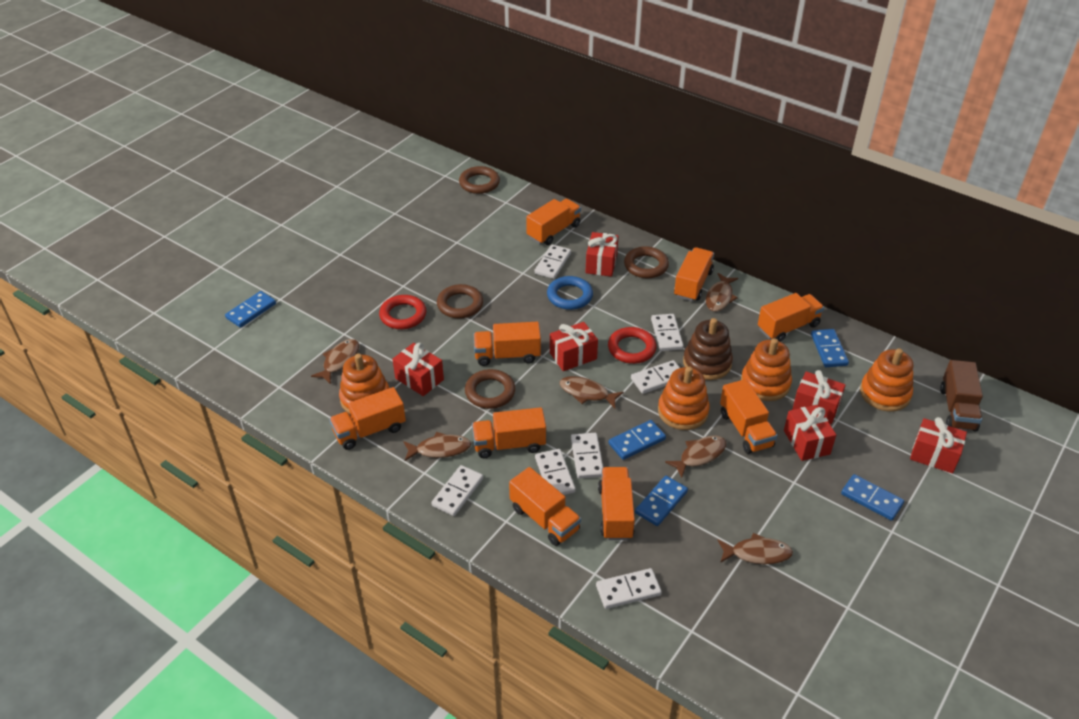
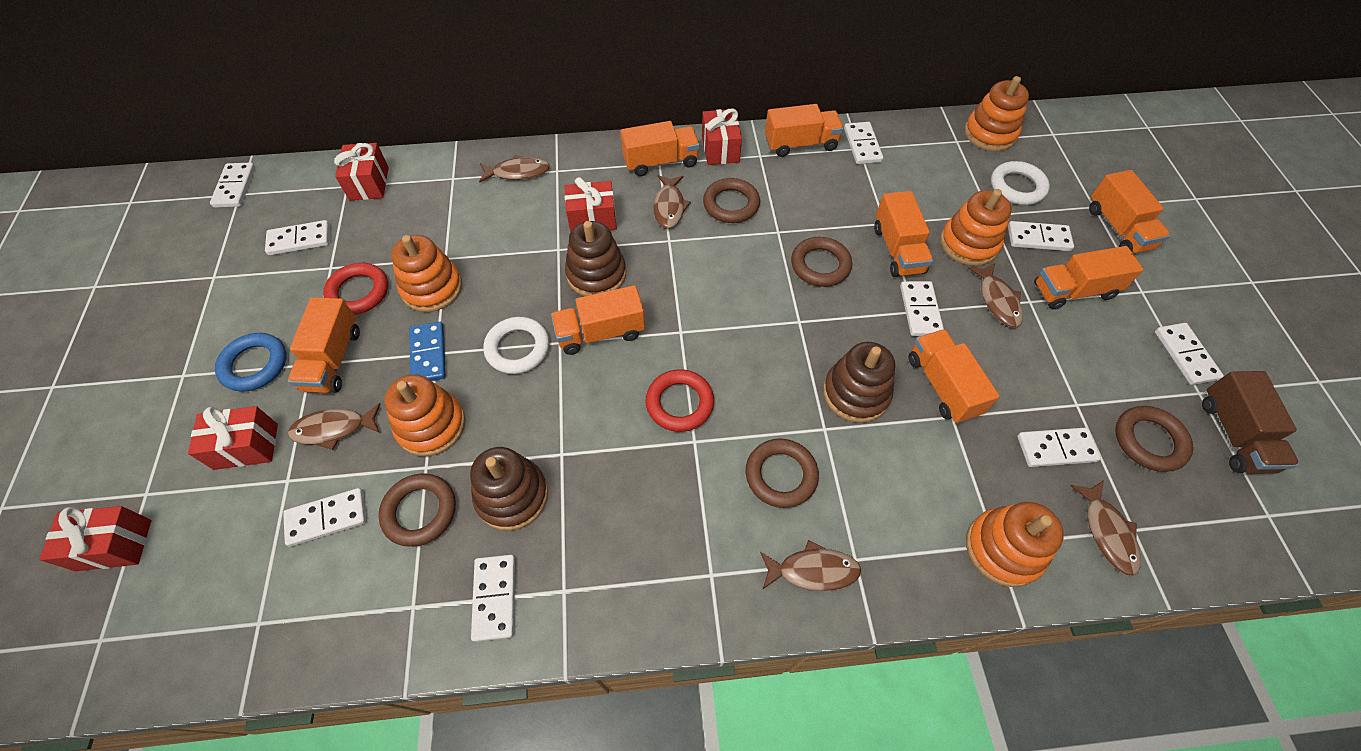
blue domino: 5 -> 1
brown ring: 4 -> 5
brown stacking toy: 1 -> 3
orange stacking toy: 4 -> 5
orange truck: 9 -> 8
red gift: 6 -> 5
white domino: 7 -> 9
white ring: 0 -> 2

